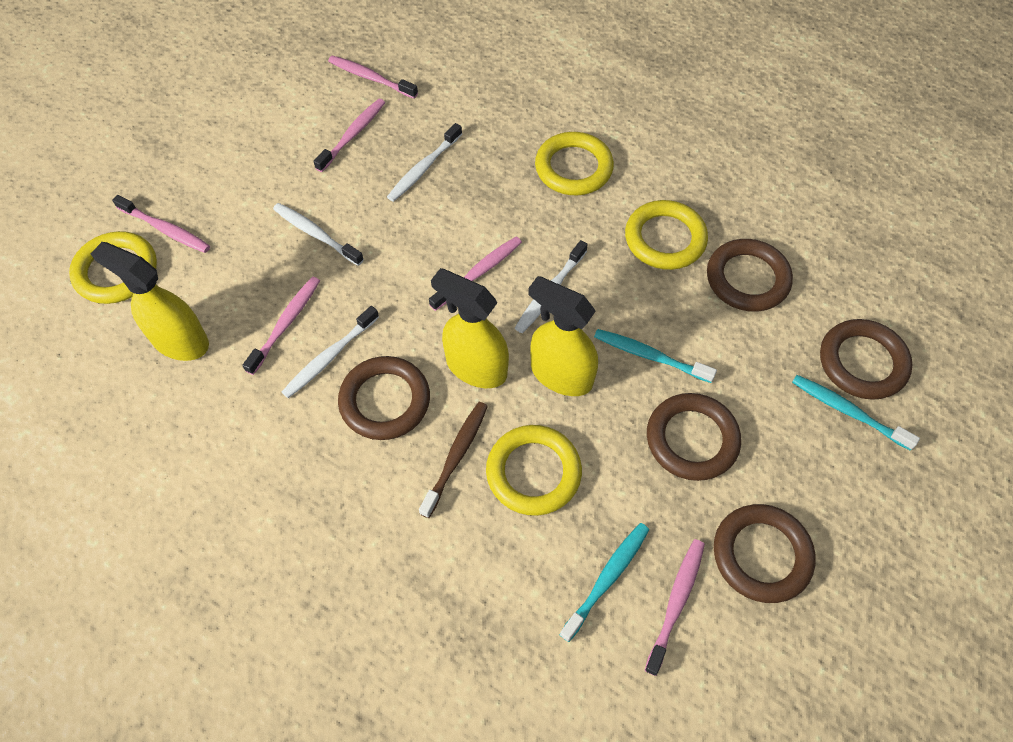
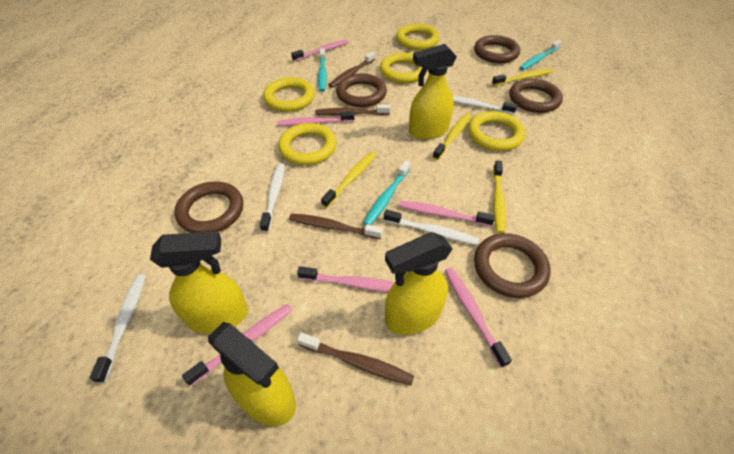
brown toothbrush: 1 -> 4
yellow ring: 4 -> 5
yellow spray bottle: 3 -> 4
yellow toothbrush: 0 -> 4

